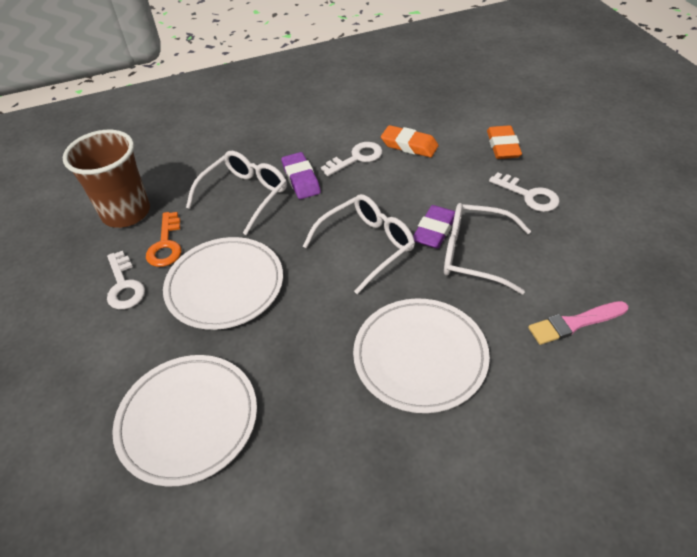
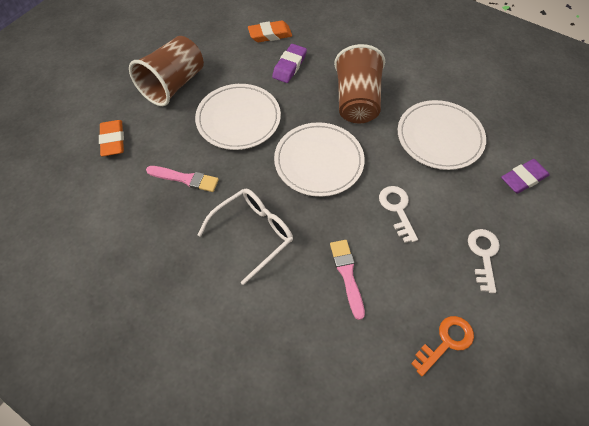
brown cup: 1 -> 2
pink brush: 1 -> 2
white glasses: 3 -> 1
white key: 3 -> 2

